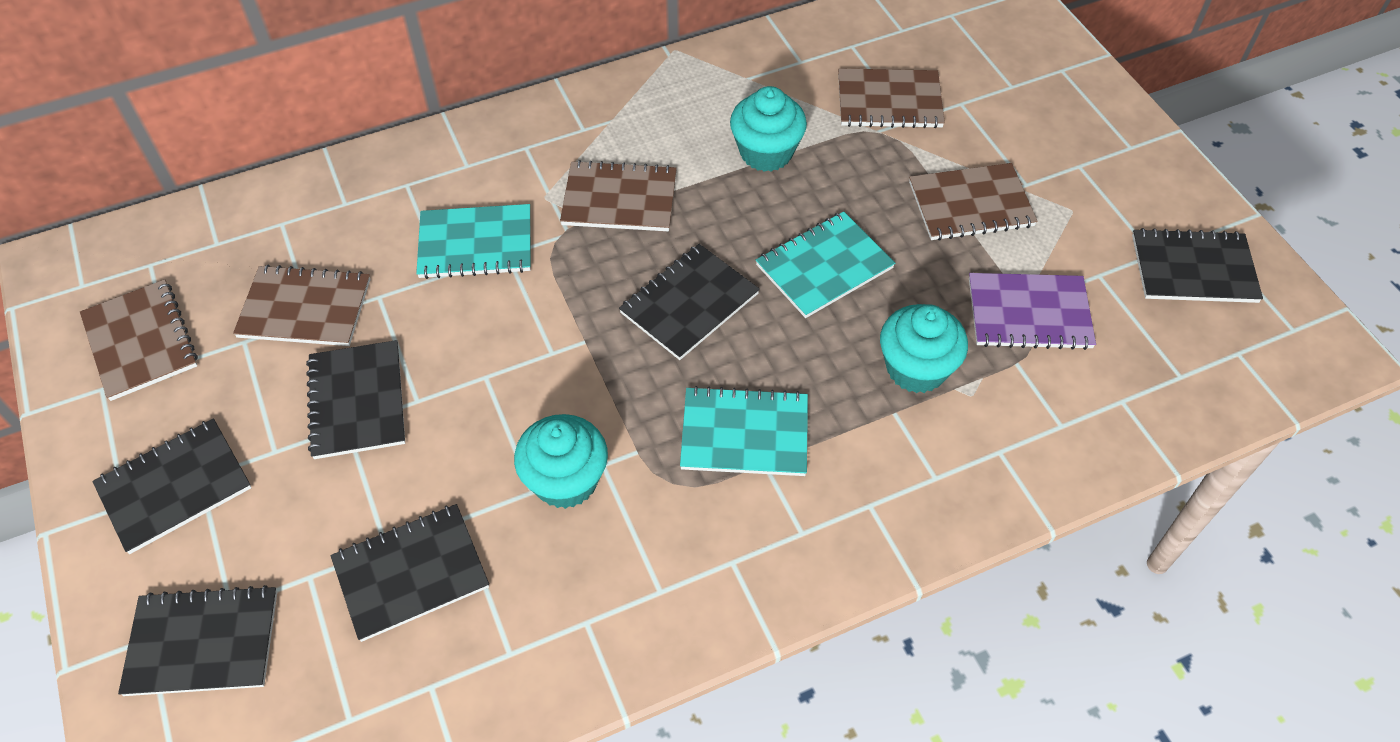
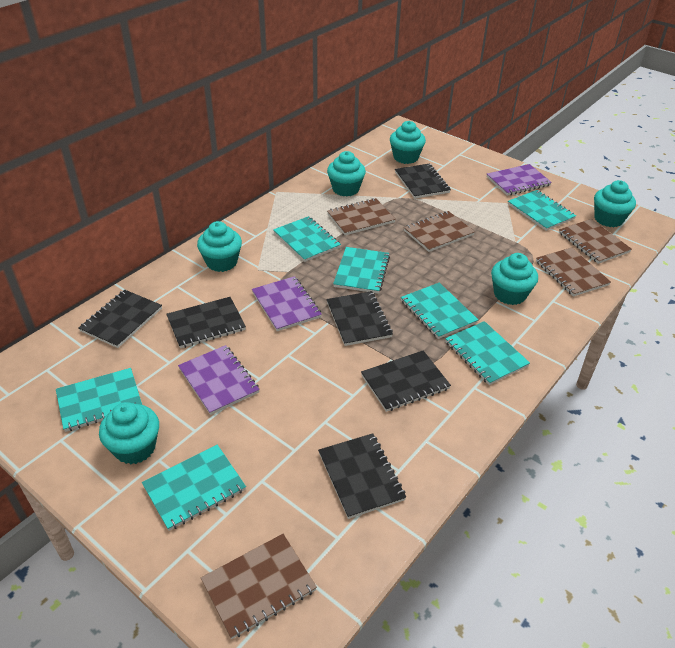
purple notebook: 1 -> 3
turquoise cupcake: 3 -> 6
turquoise notebook: 3 -> 7

